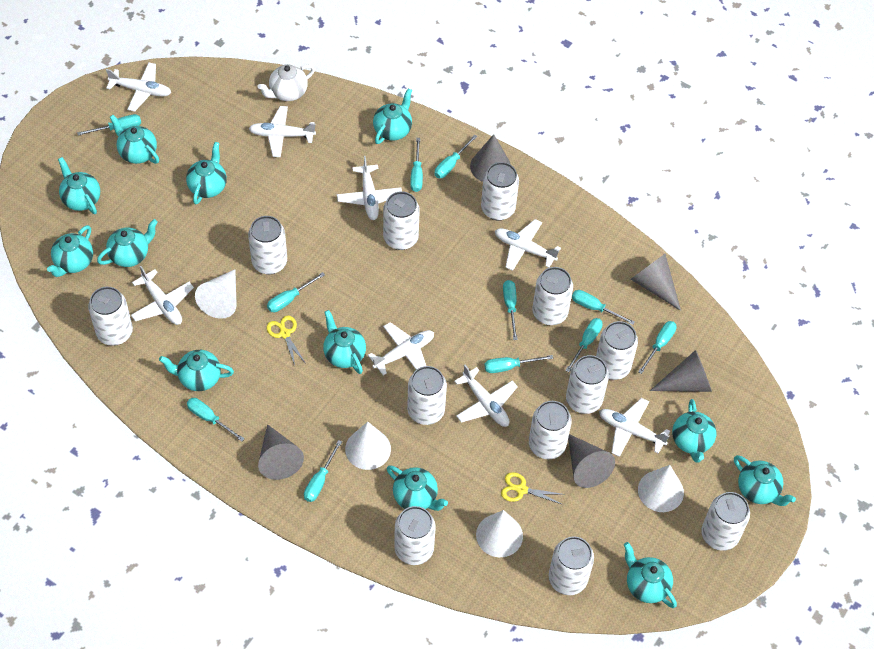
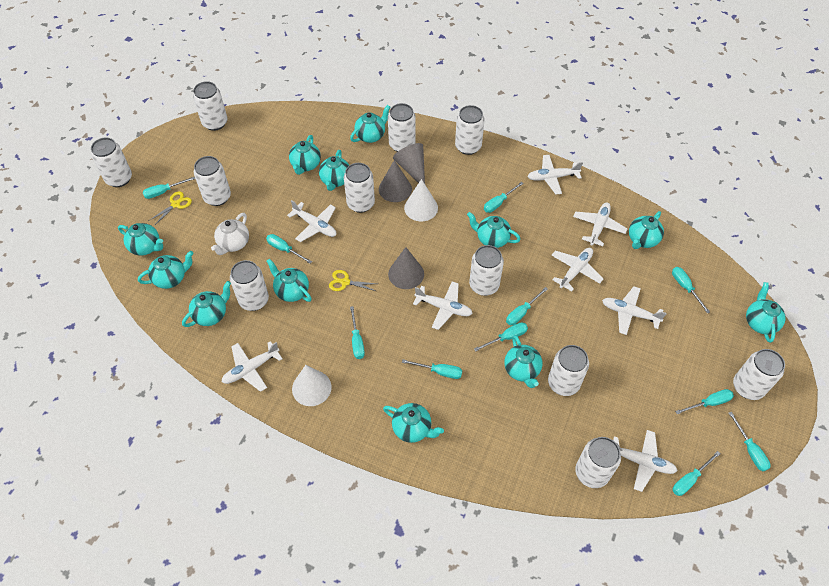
grey cone: 5 -> 3
white can: 12 -> 11
white cone: 4 -> 2

